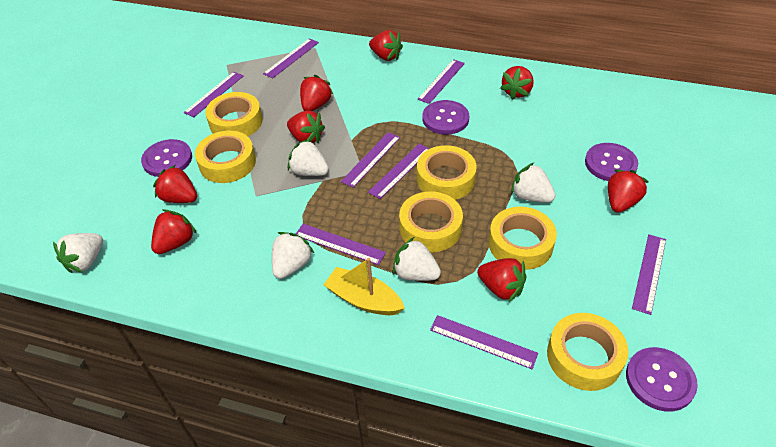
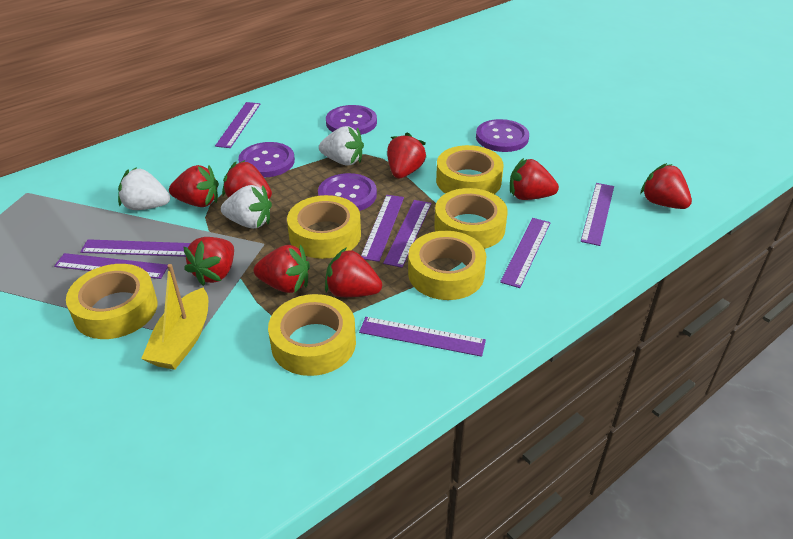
white strawberry: 5 -> 3

